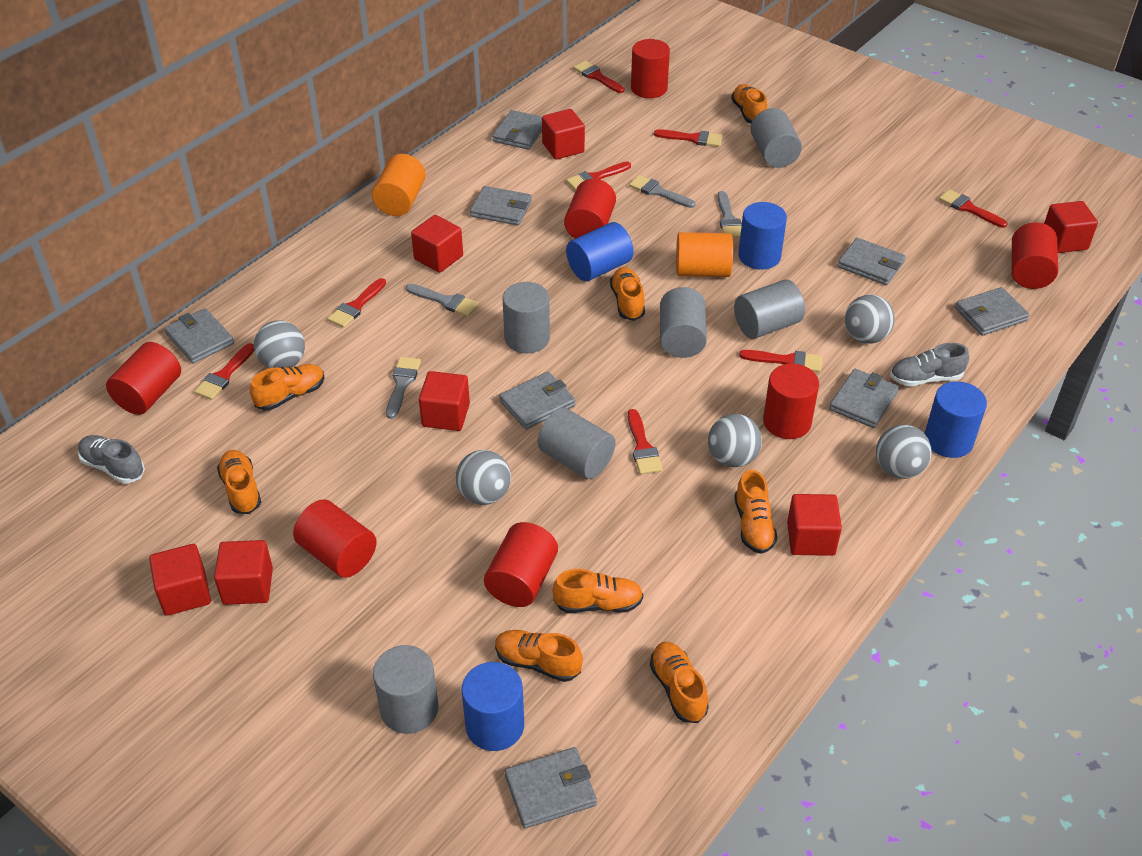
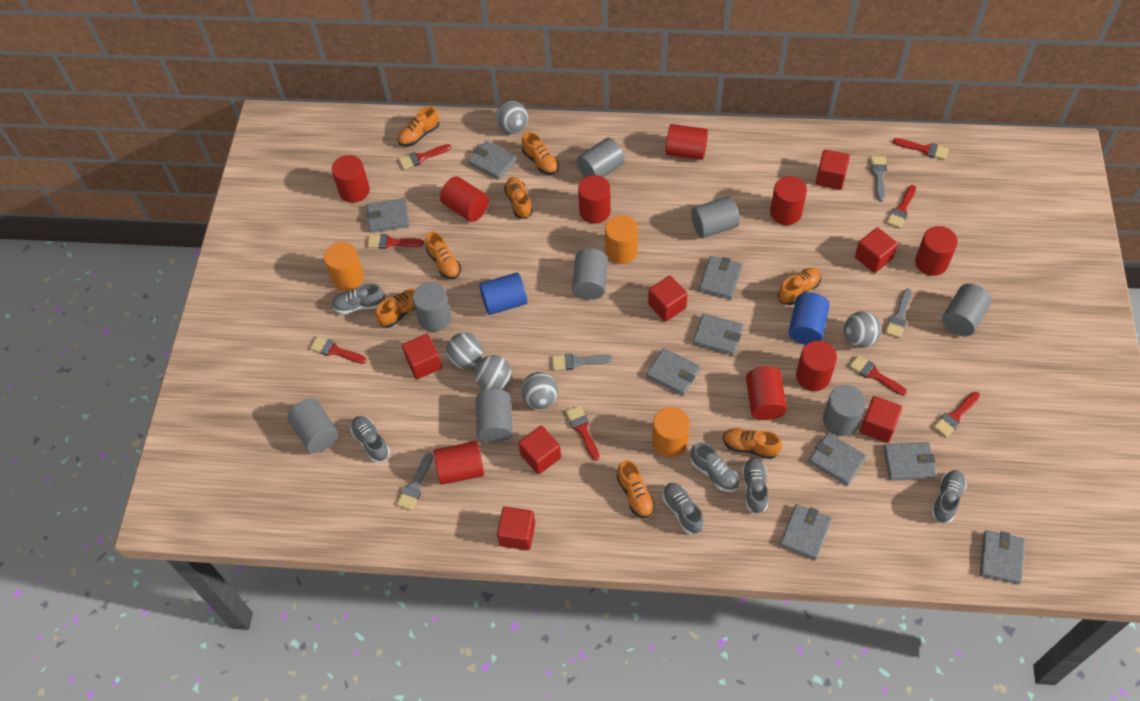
blue cylinder: 4 -> 2
grey cylinder: 6 -> 8
grey shoe: 2 -> 6
grey wallet: 8 -> 9
orange cylinder: 2 -> 3
red cylinder: 7 -> 9

